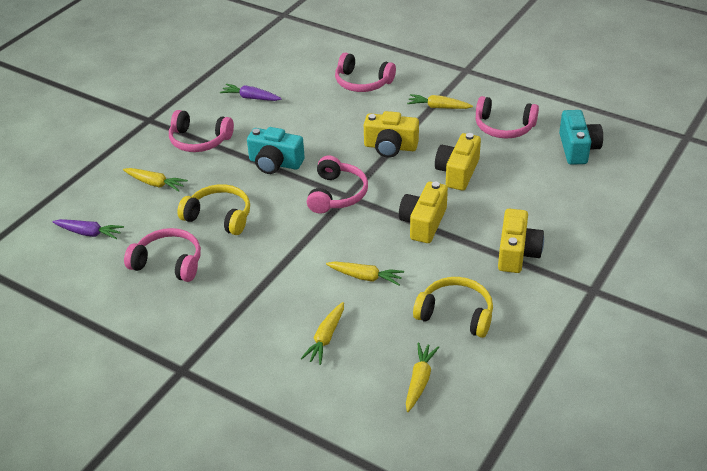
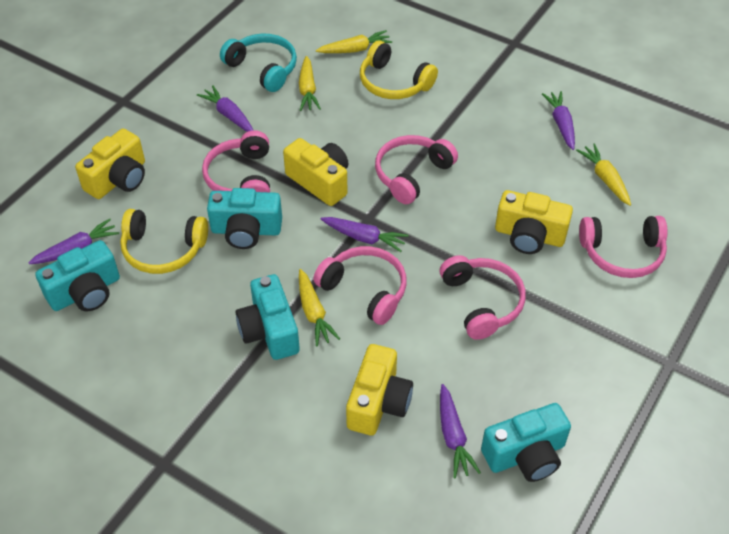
purple carrot: 2 -> 5
turquoise camera: 2 -> 4
turquoise headphones: 0 -> 1
yellow carrot: 5 -> 4

